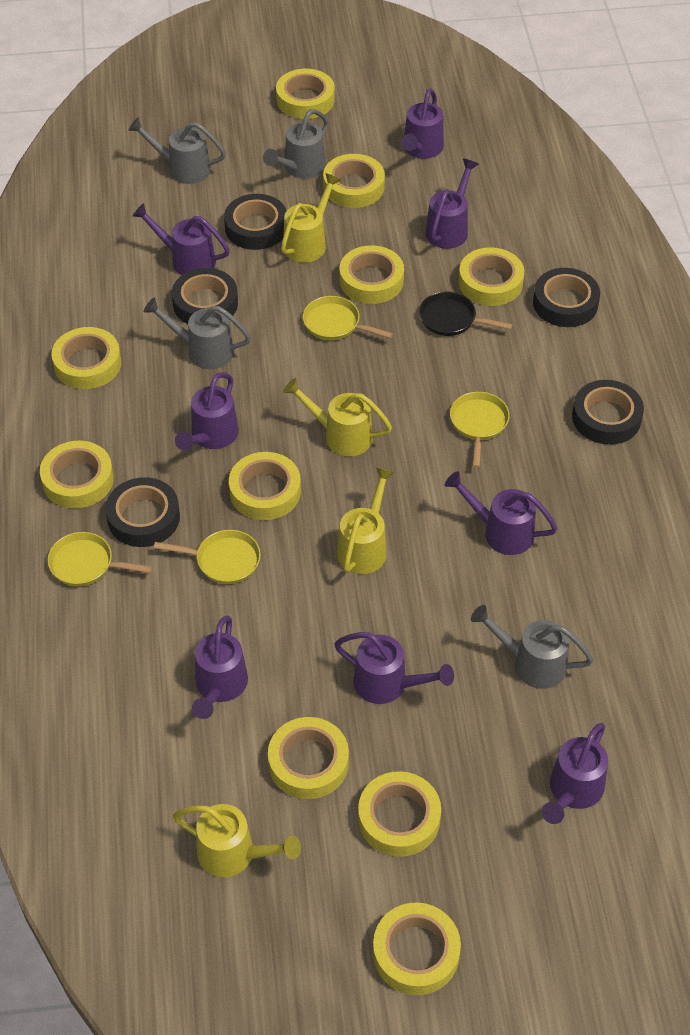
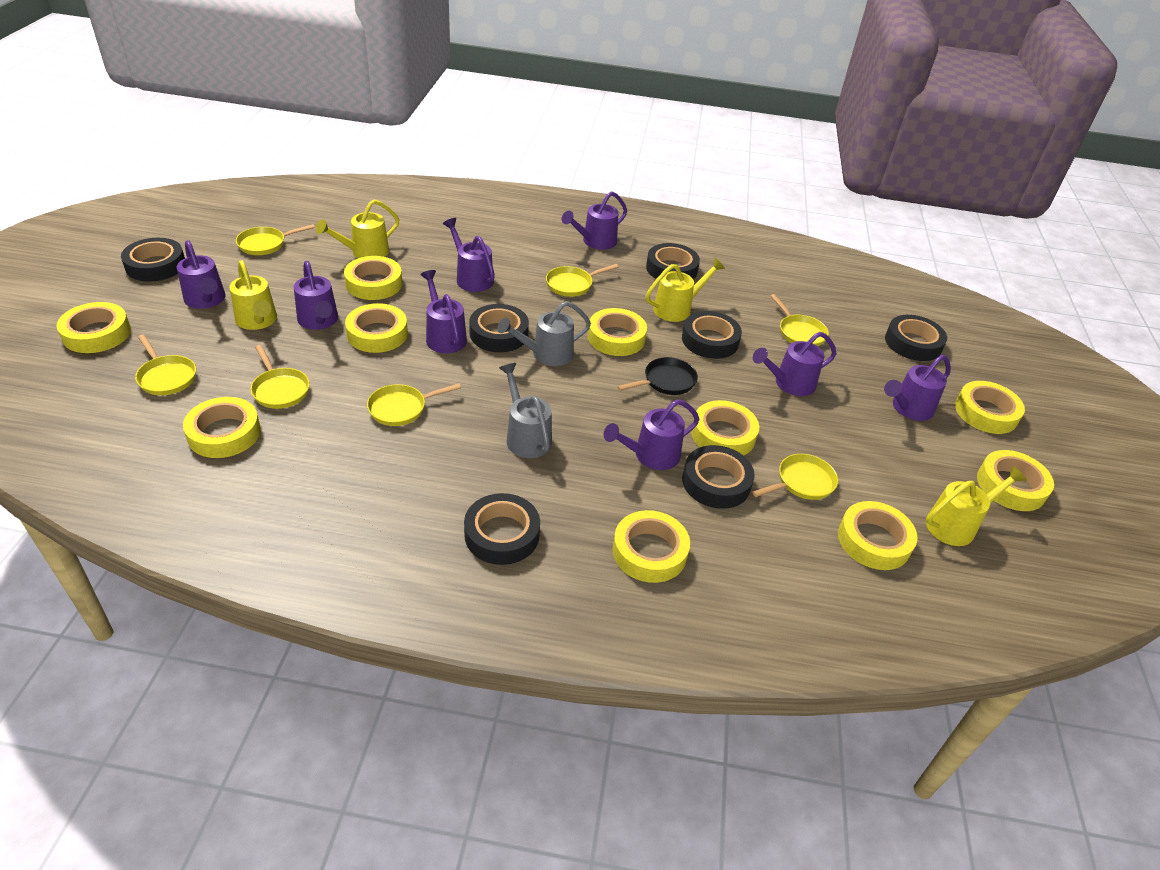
black tape: 5 -> 7
grey watering can: 4 -> 2
yellow pan: 4 -> 7

